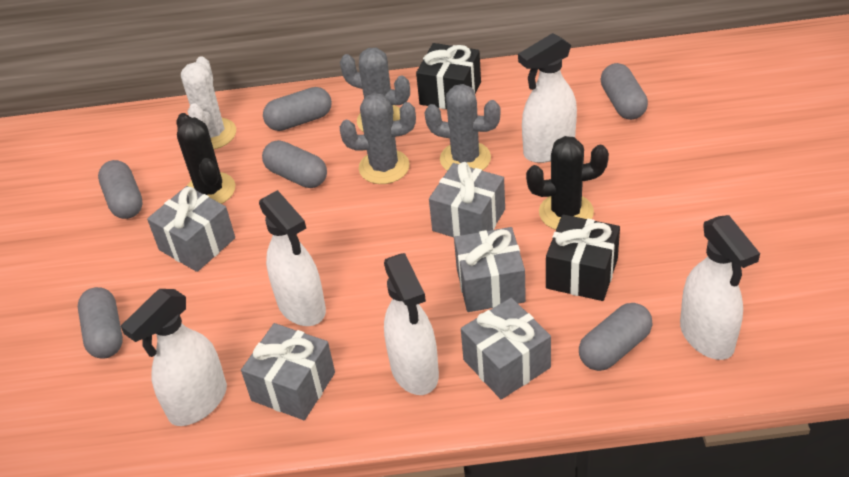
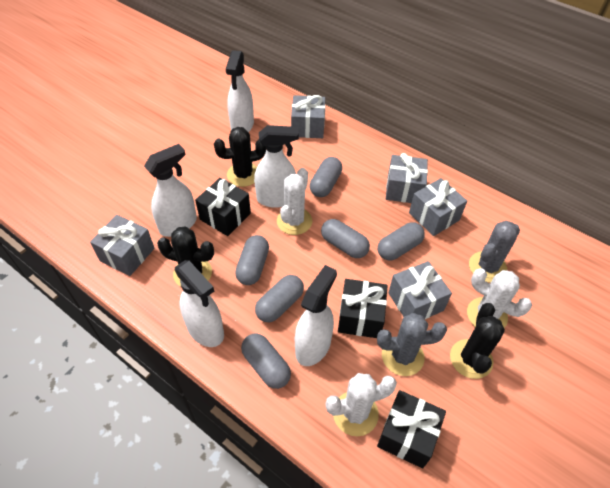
black cactus: 2 -> 3
black gift: 2 -> 3
grey cactus: 3 -> 2
white cactus: 1 -> 3

